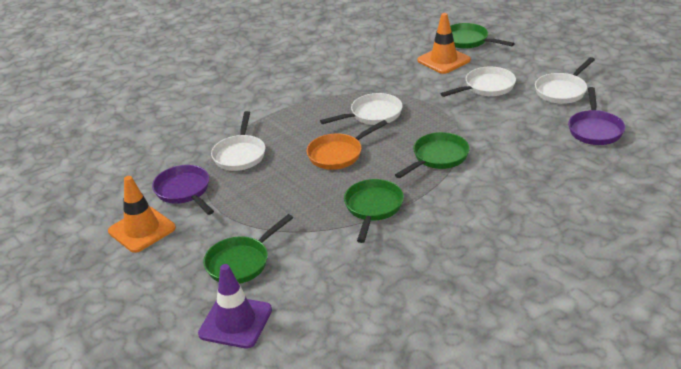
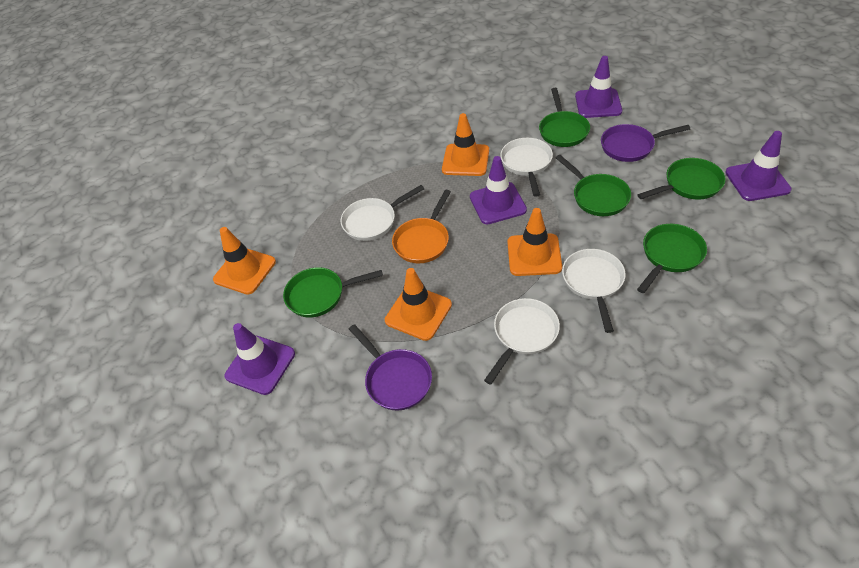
green pan: 4 -> 5
orange traffic cone: 2 -> 4
purple traffic cone: 1 -> 4

